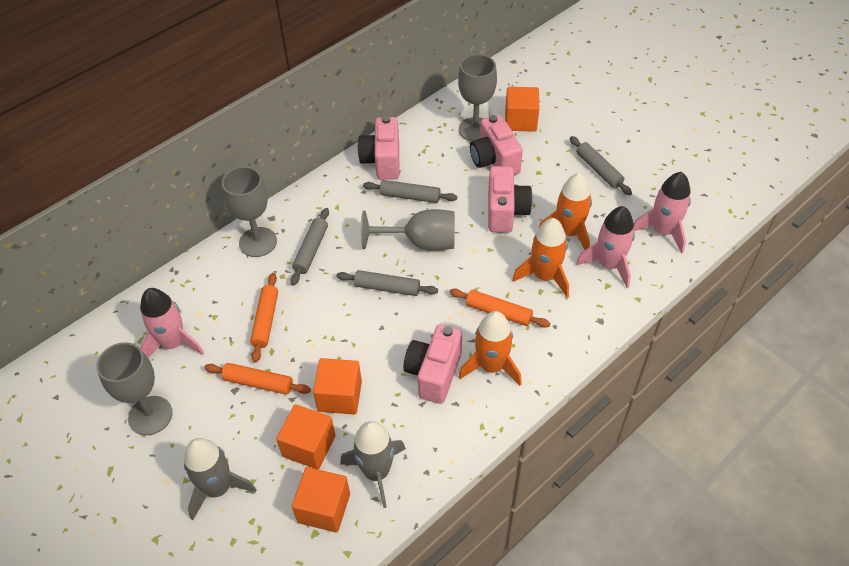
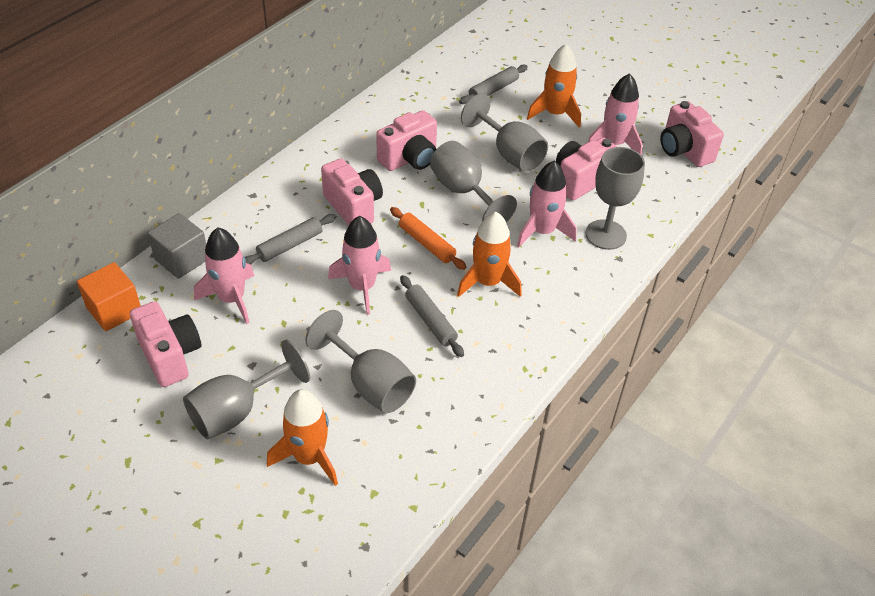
grey cube: 0 -> 1
grey goblet: 4 -> 5
grey rocket: 2 -> 0
grey rolling pin: 4 -> 3
orange cube: 4 -> 1
orange rolling pin: 3 -> 1
pink camera: 4 -> 5
pink rocket: 3 -> 4

